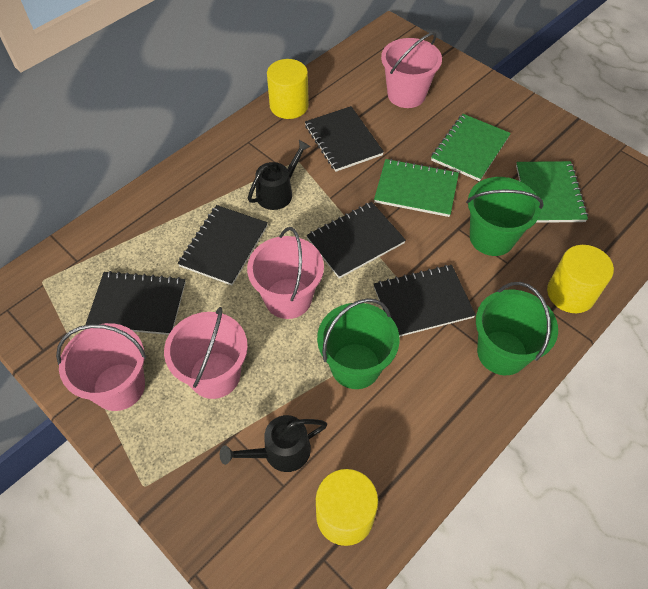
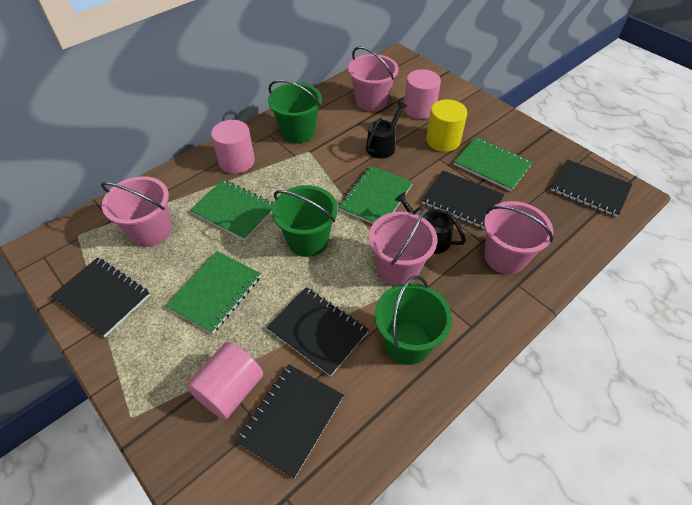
green notebook: 3 -> 4
pink cylinder: 0 -> 3
yellow cylinder: 3 -> 1

